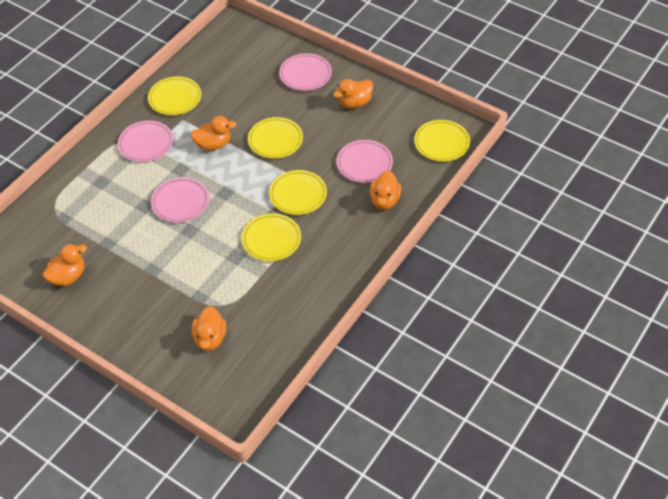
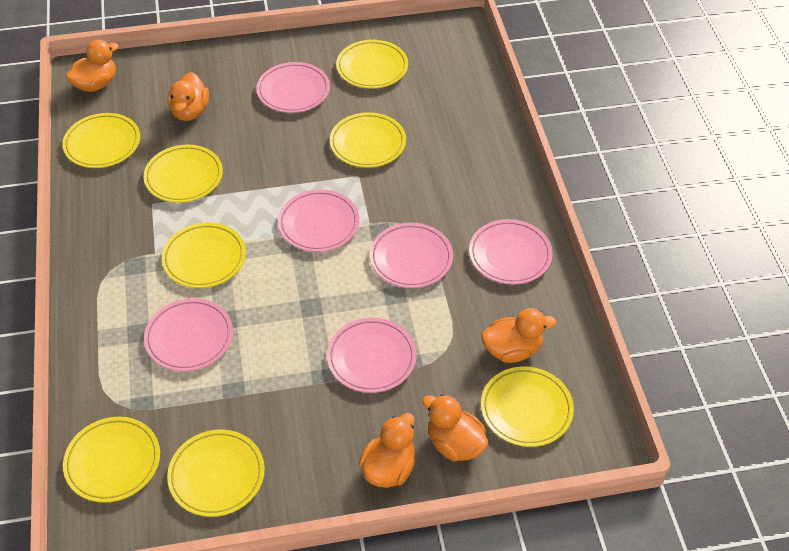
pink plate: 4 -> 6
yellow plate: 5 -> 8

